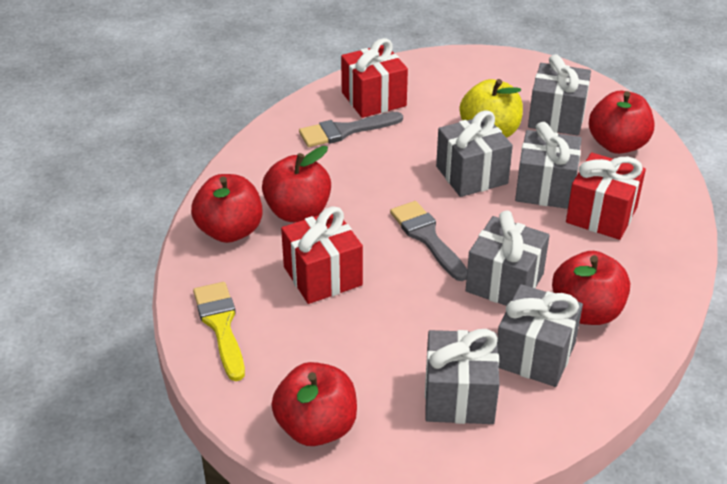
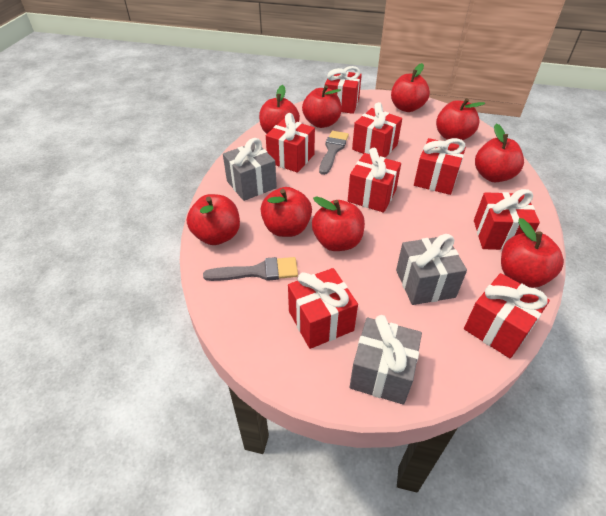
grey gift: 6 -> 3
red apple: 5 -> 9
red gift: 3 -> 8
yellow apple: 1 -> 0
yellow brush: 1 -> 0

